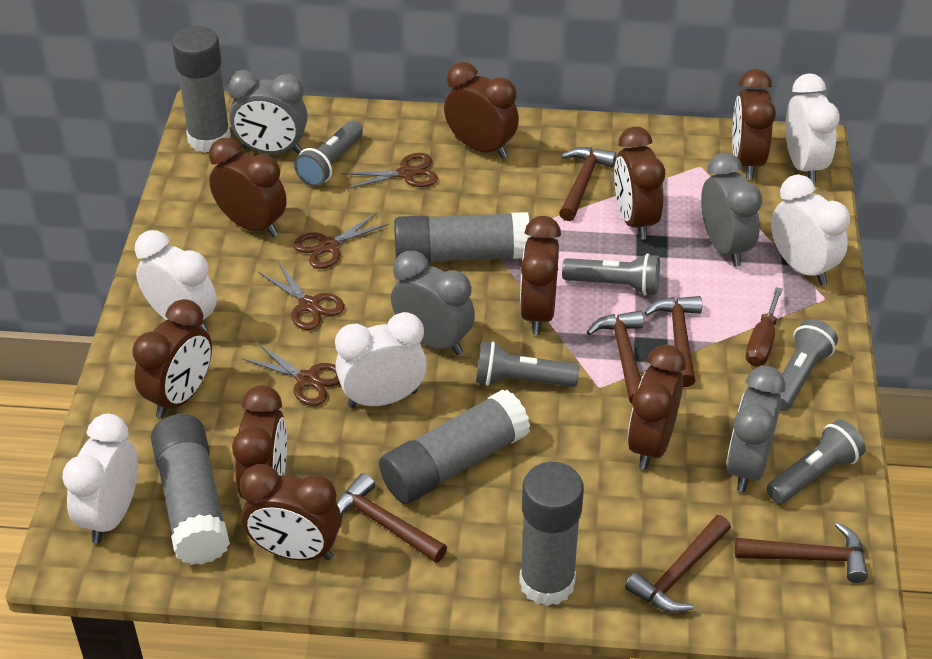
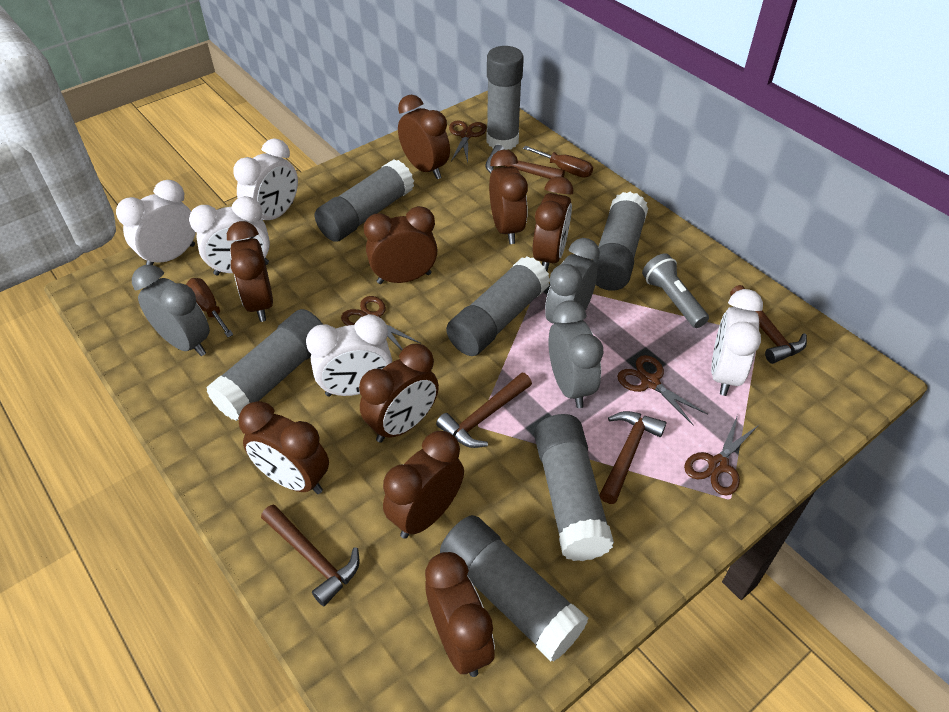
brown hammer: 6 -> 5
brown screwdriver: 1 -> 2
grey clock: 4 -> 3
grey flashlight: 5 -> 1
grey glue stick: 5 -> 7

